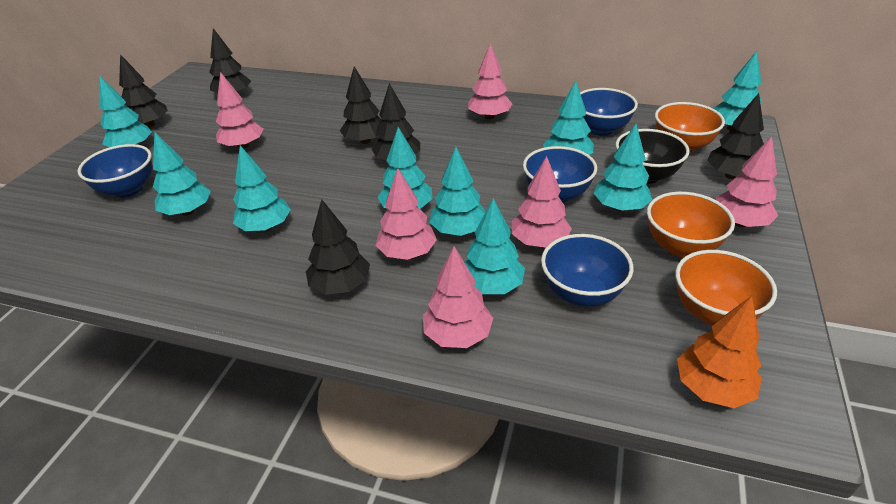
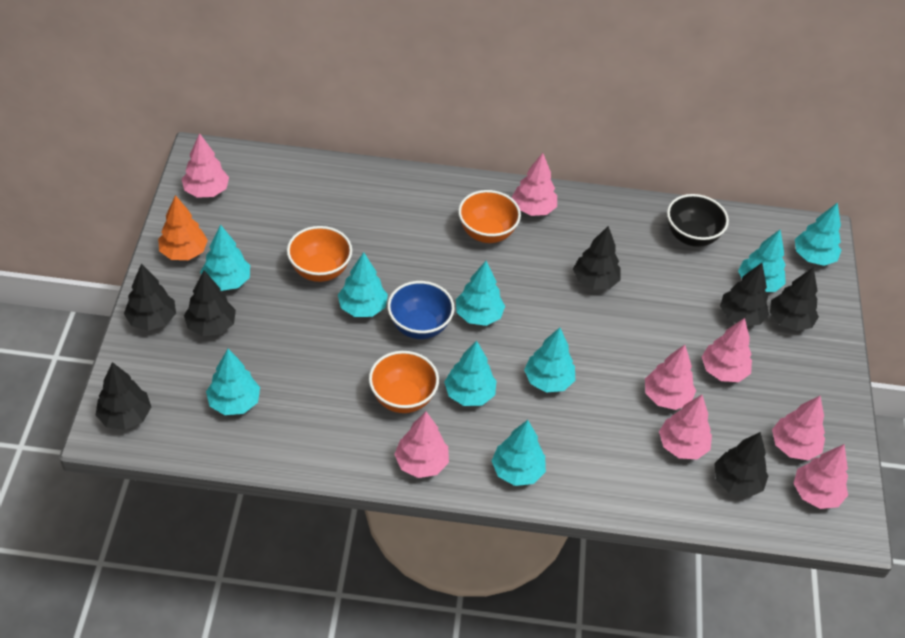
black tree: 6 -> 7
blue bowl: 4 -> 1
pink tree: 6 -> 8

